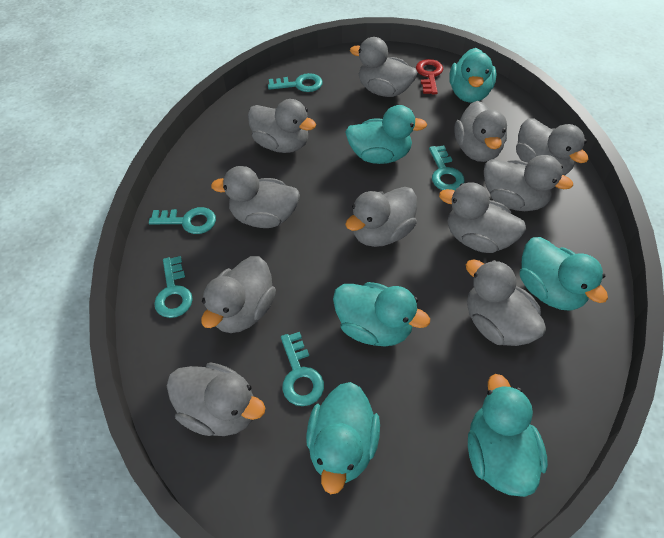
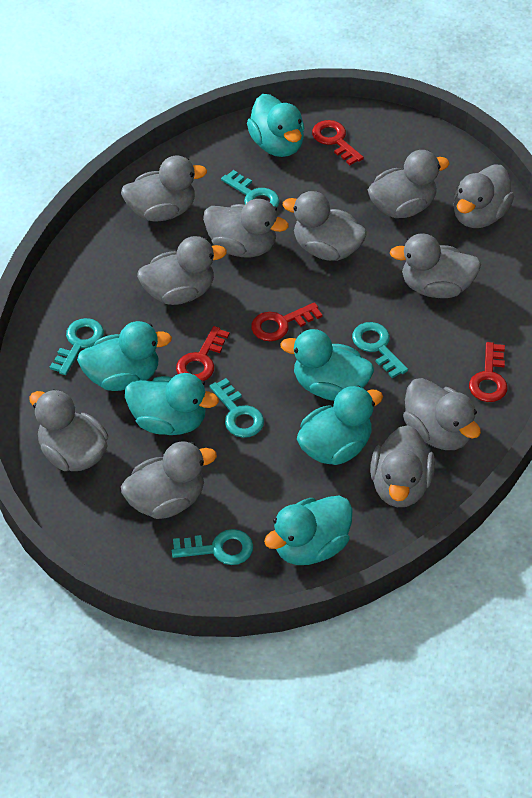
red key: 1 -> 4

